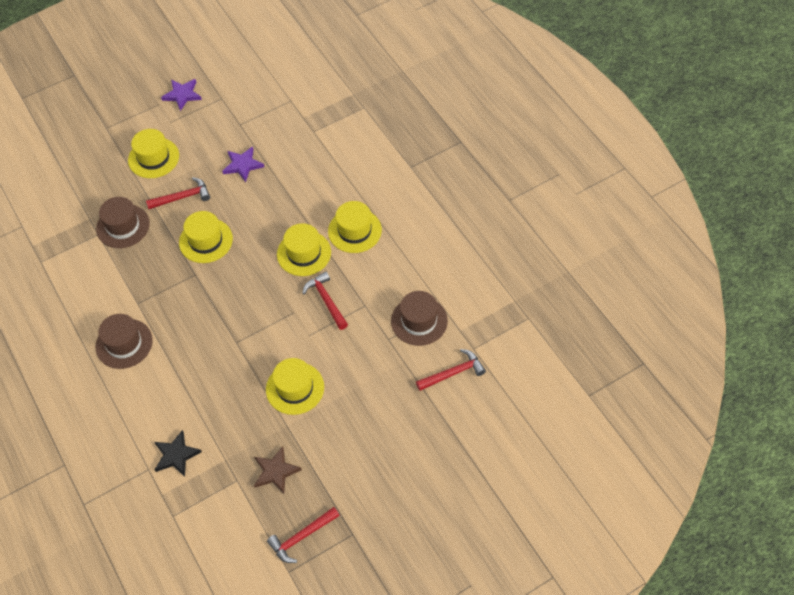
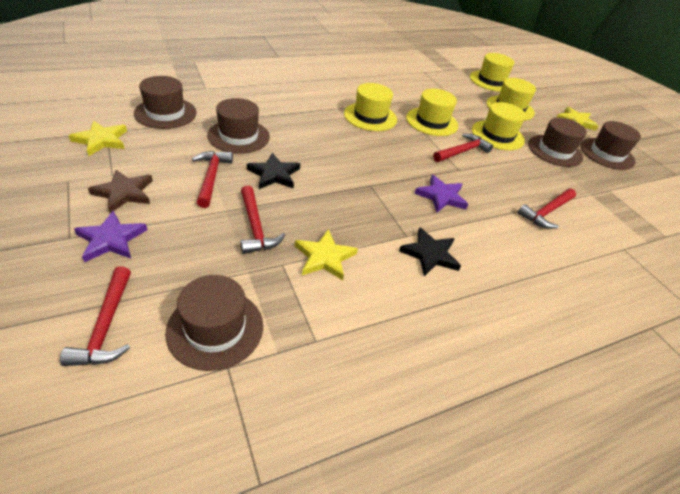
black star: 1 -> 2
brown hat: 3 -> 5
red hammer: 4 -> 5
yellow star: 0 -> 3

